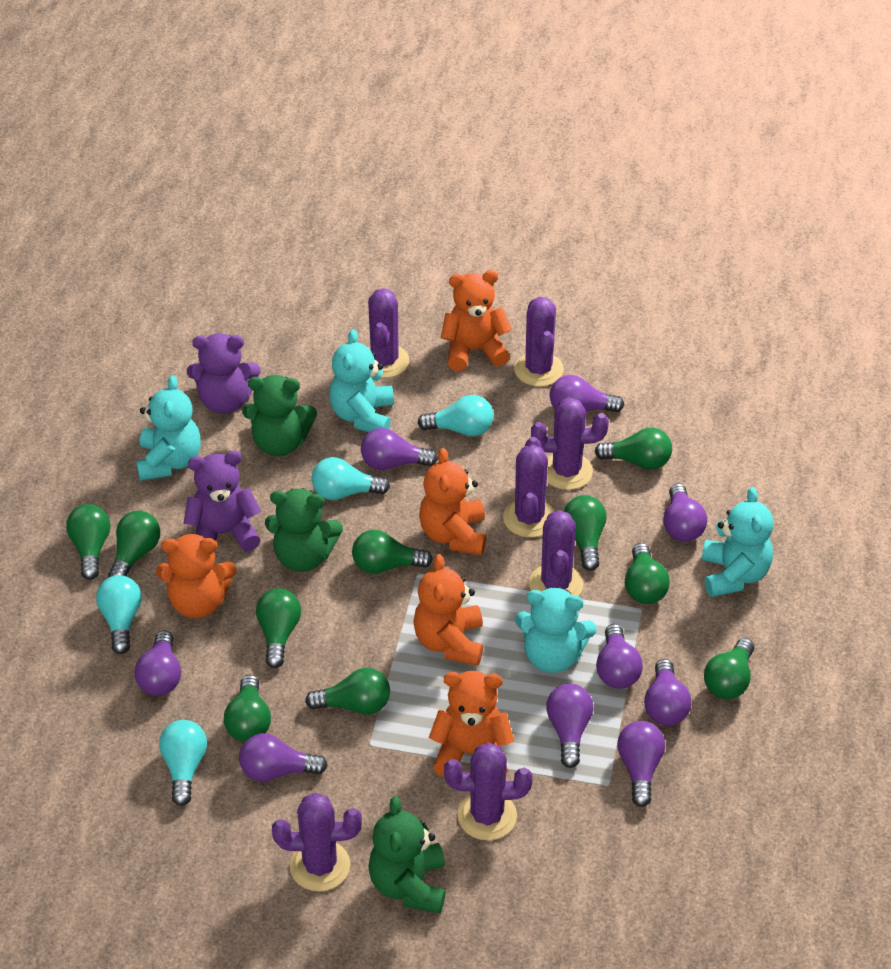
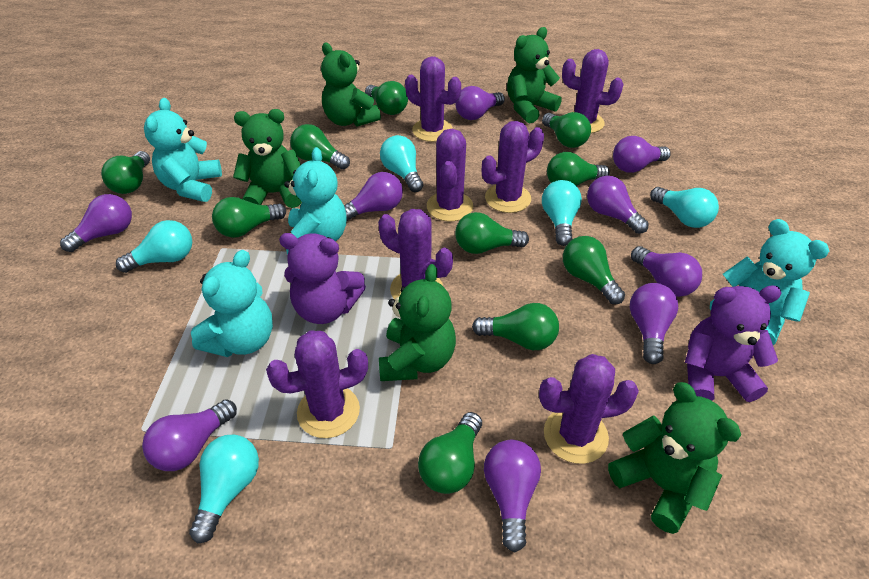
green teddy bear: 3 -> 5
orange teddy bear: 5 -> 0
turquoise light bulb: 4 -> 5

